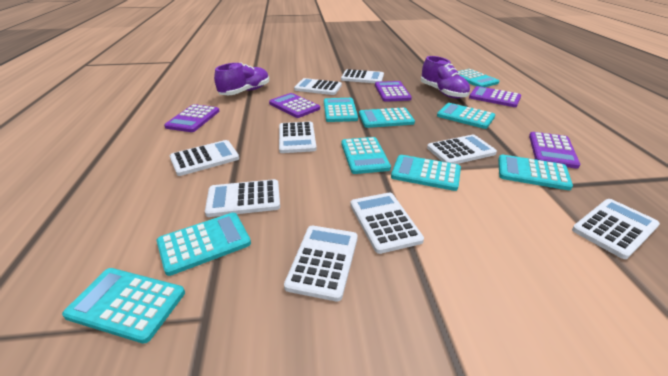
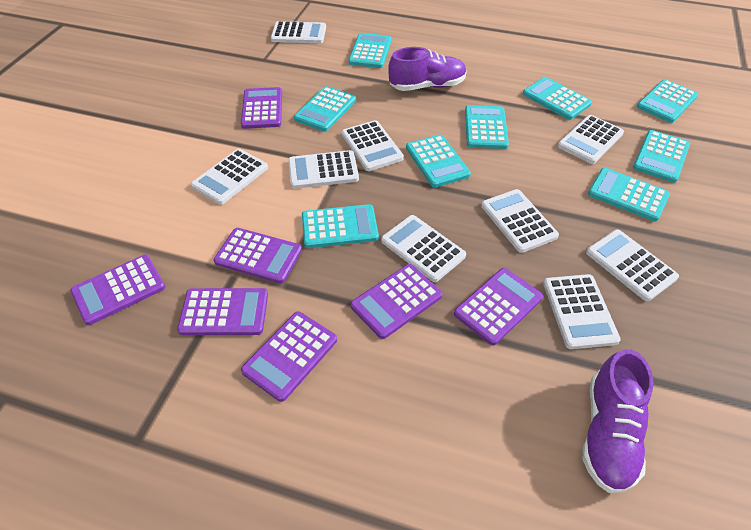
purple calculator: 5 -> 7

